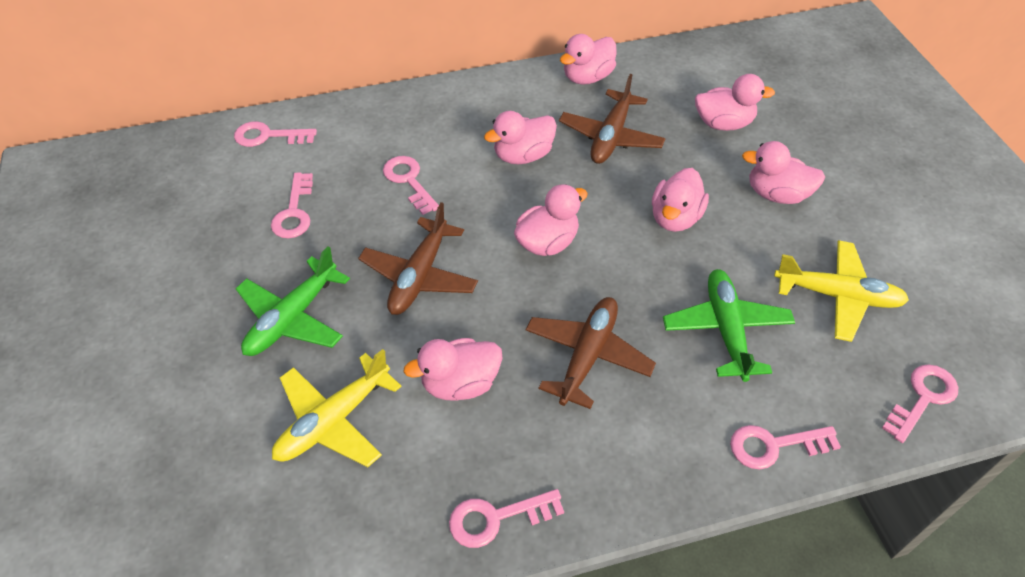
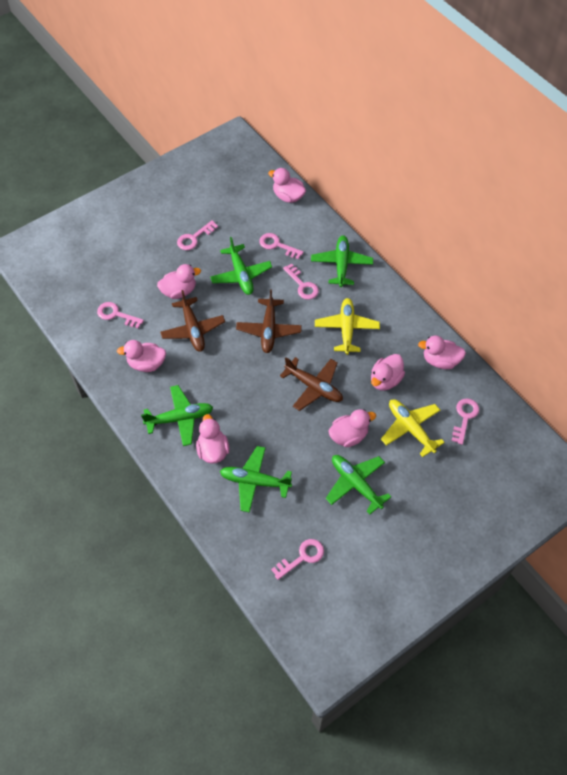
green plane: 2 -> 5

